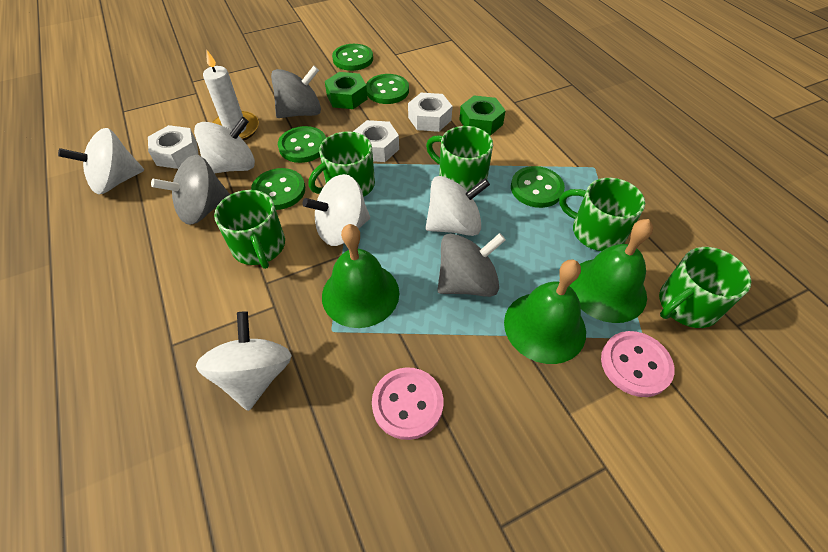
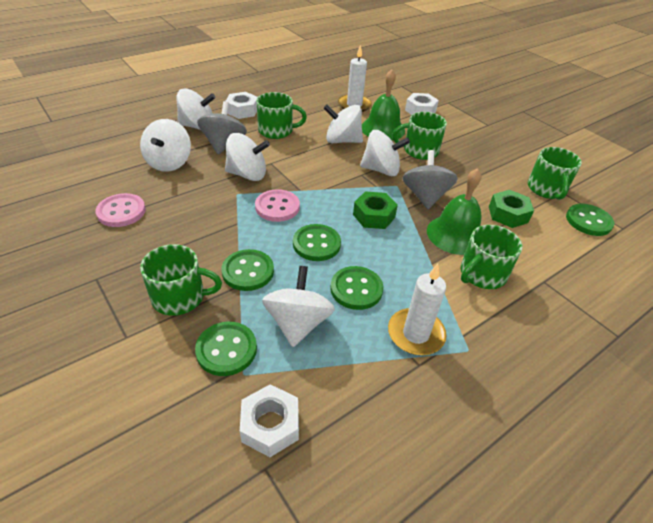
green bell: 3 -> 2
grey spinning top: 3 -> 2
white candle: 1 -> 2
white spinning top: 5 -> 6

